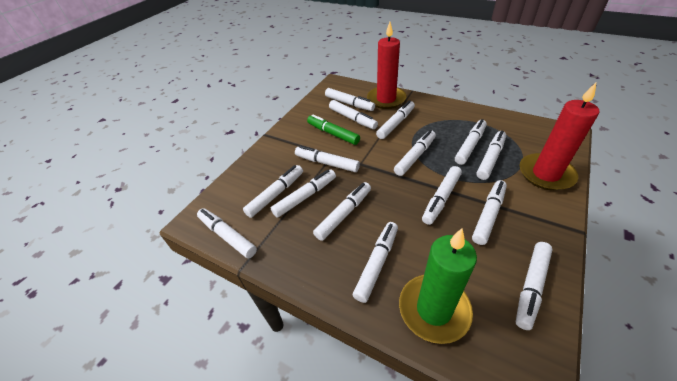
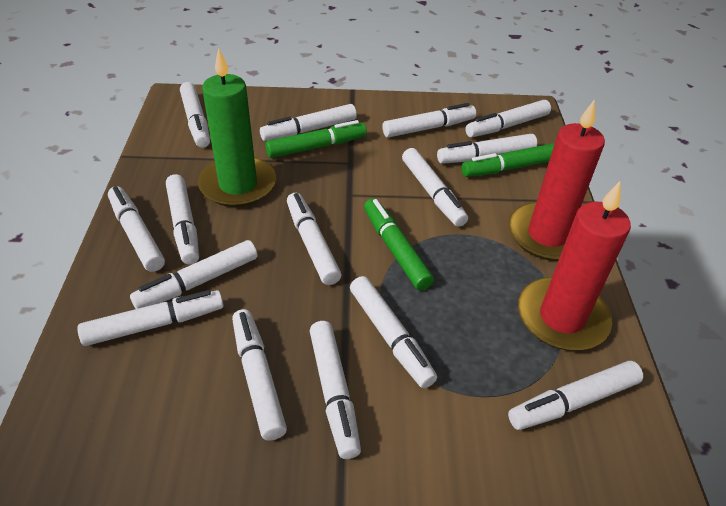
green marker: 1 -> 3

